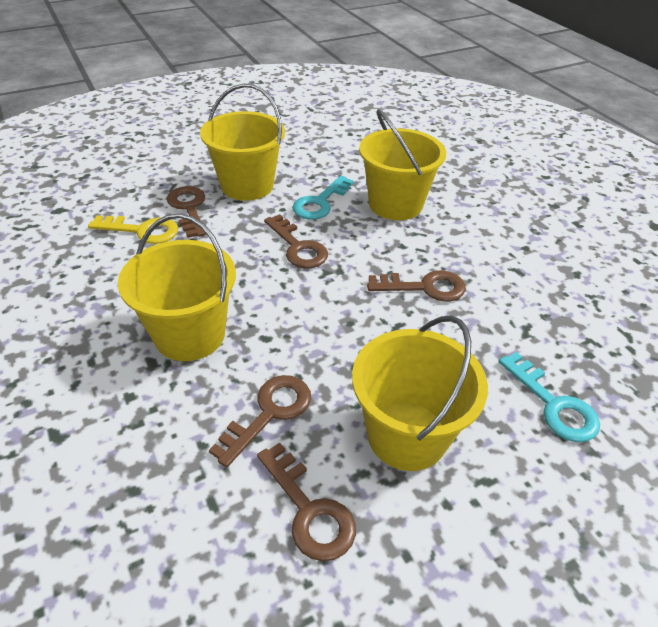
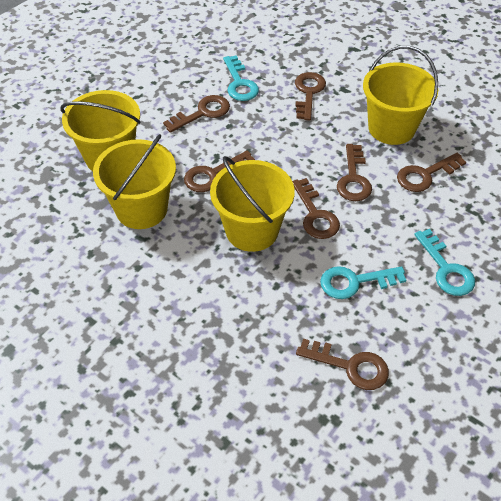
brown key: 5 -> 7
turquoise key: 2 -> 3
yellow key: 1 -> 0

